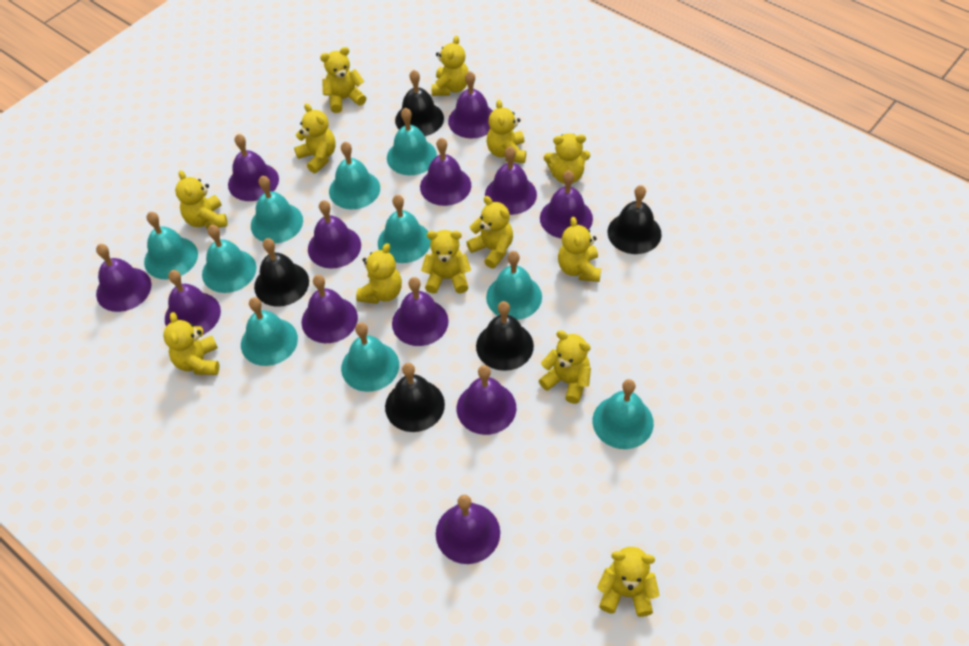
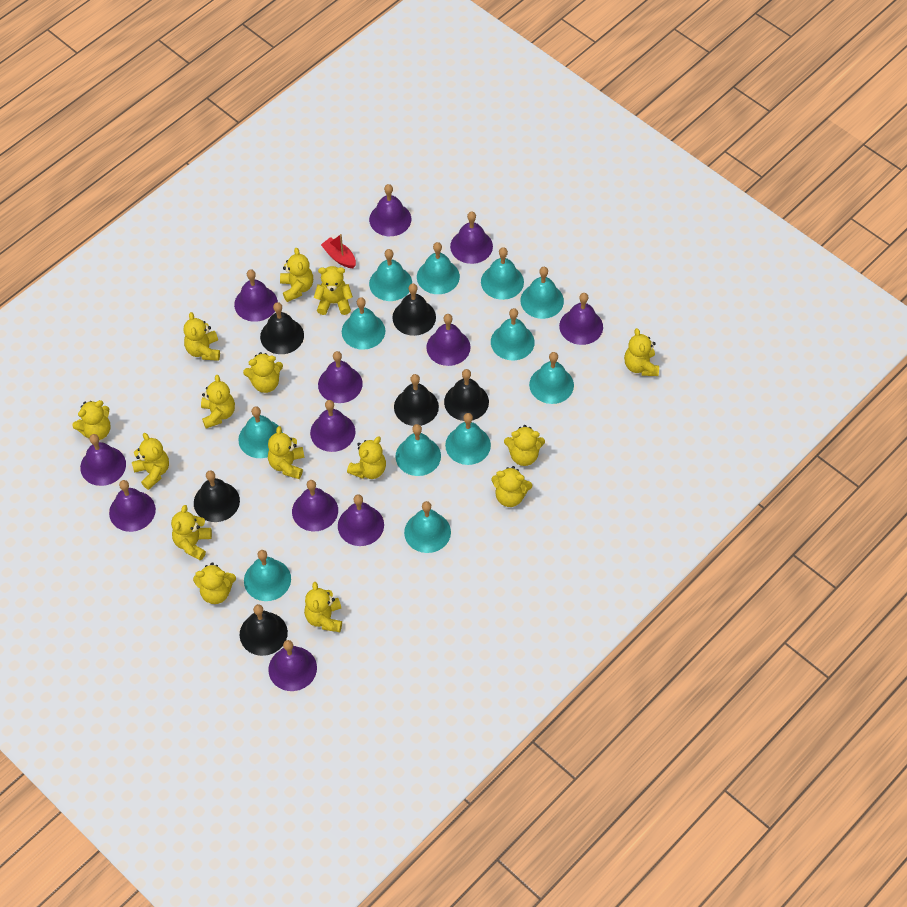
black bell: 5 -> 6
red boat: 0 -> 1
turquoise bell: 10 -> 12
yellow teddy bear: 13 -> 15

